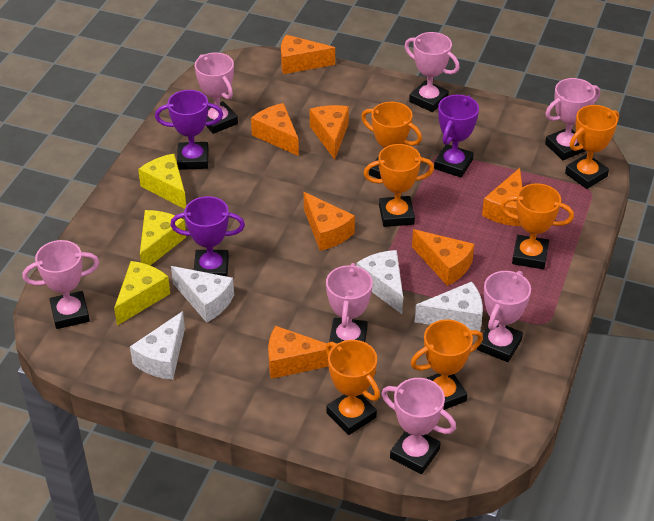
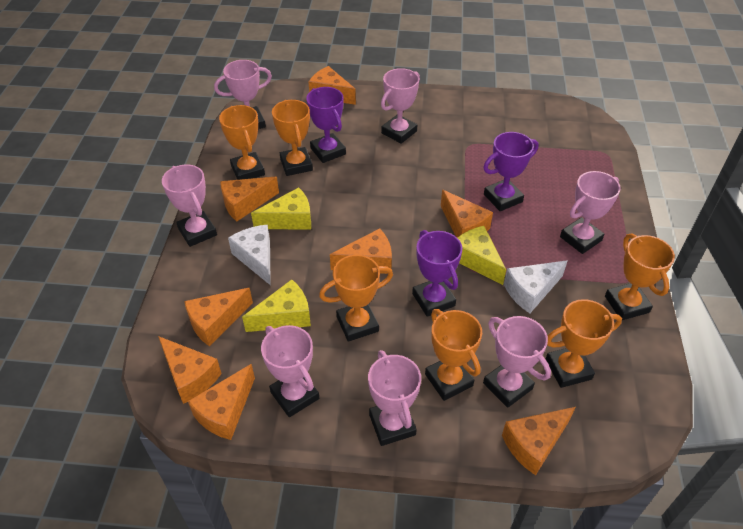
orange cheese: 7 -> 8
white cheese: 4 -> 2

